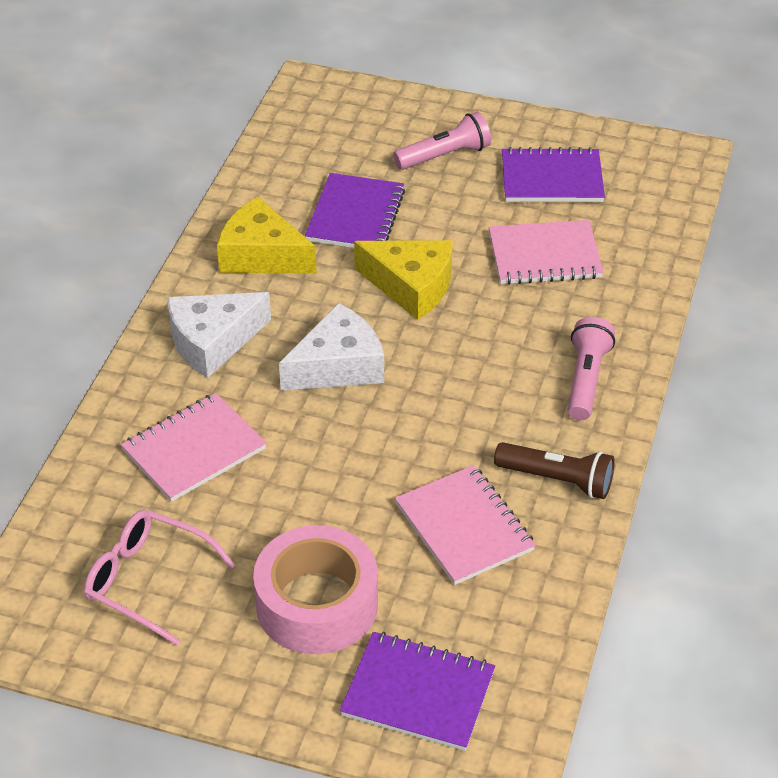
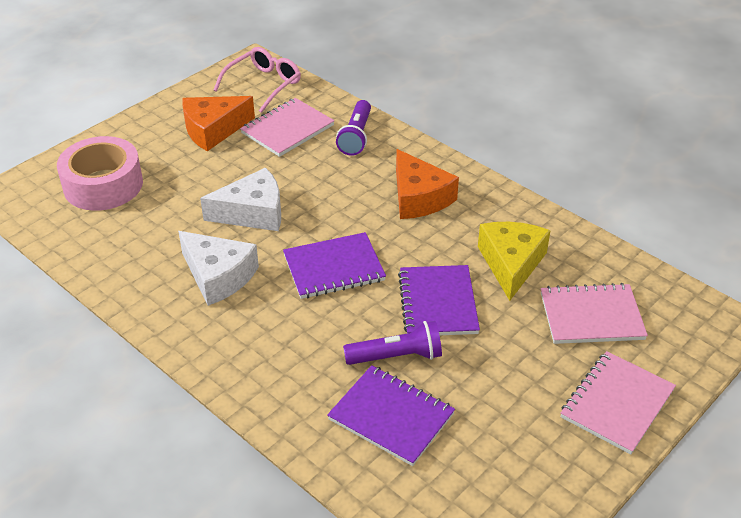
brown flashlight: 1 -> 0
orange cheese: 0 -> 2
pink flashlight: 2 -> 0
purple flashlight: 0 -> 2
yellow cheese: 2 -> 1

